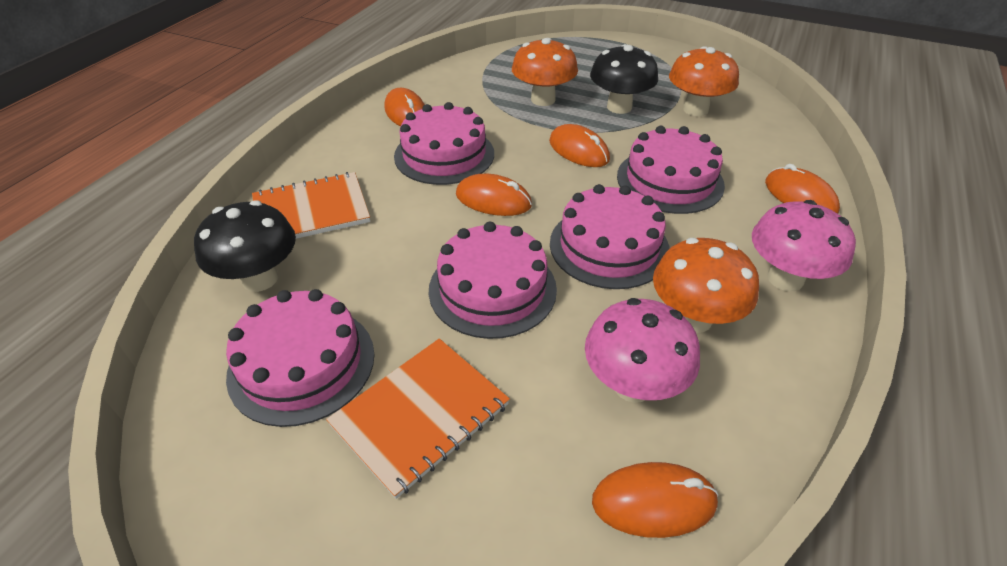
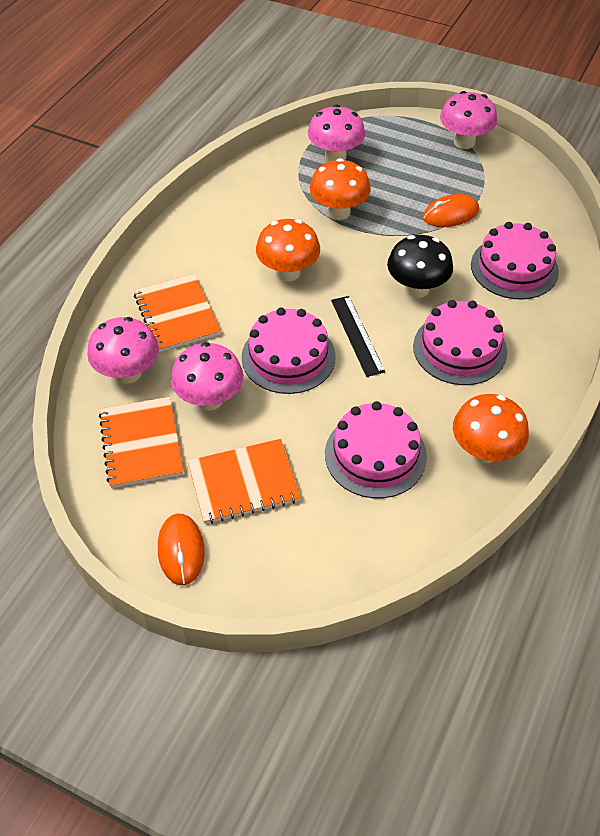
black mushroom: 2 -> 1
black ruler: 0 -> 1
orange mouse: 5 -> 2
orange notebook: 2 -> 3
pink cake: 5 -> 4
pink mushroom: 2 -> 4

